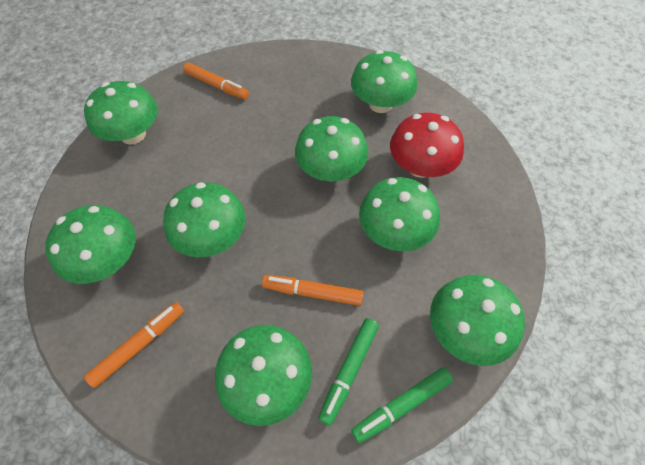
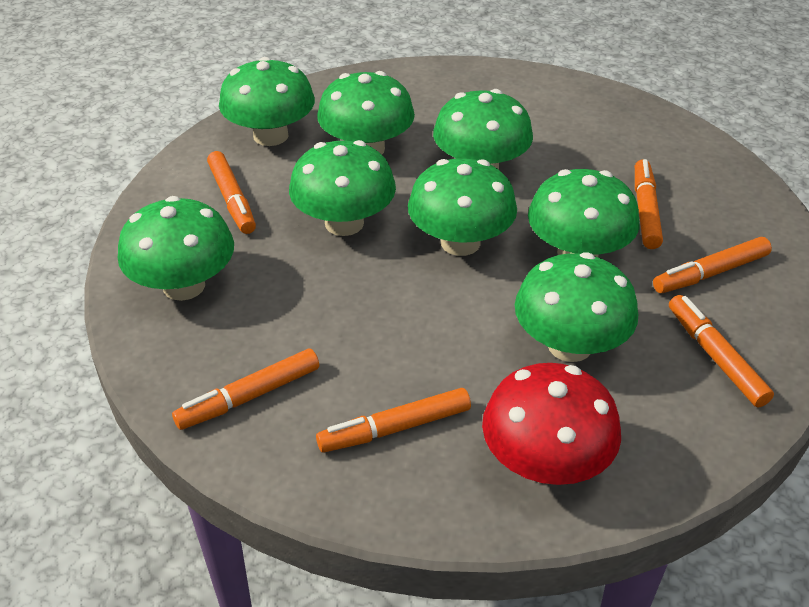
green marker: 2 -> 0
orange marker: 3 -> 6

